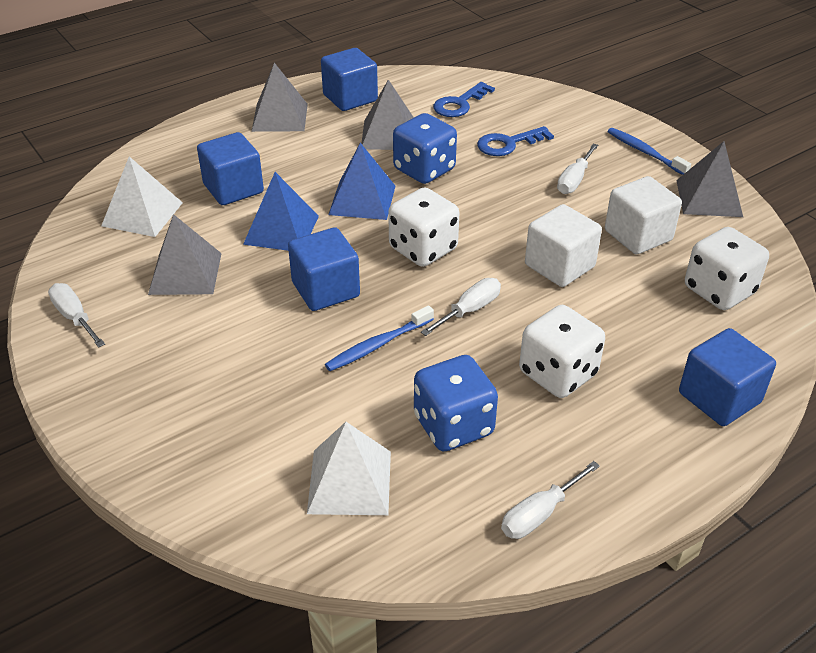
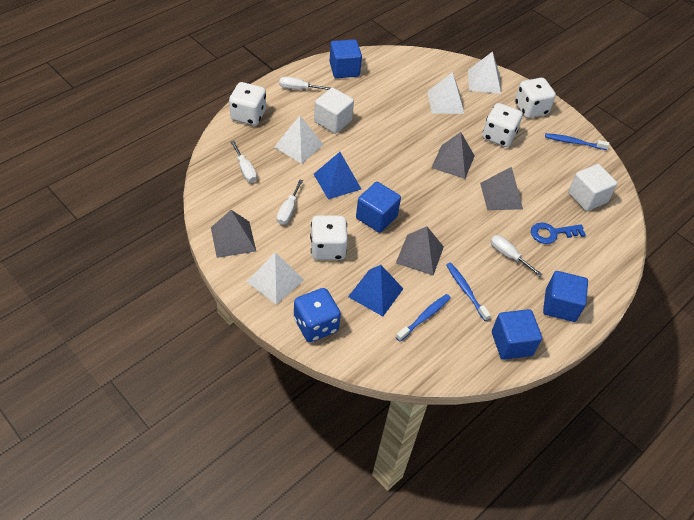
blue dice: 2 -> 1
blue key: 2 -> 1
blue toothbrush: 2 -> 3
white dice: 3 -> 4
white pyramid: 2 -> 4

